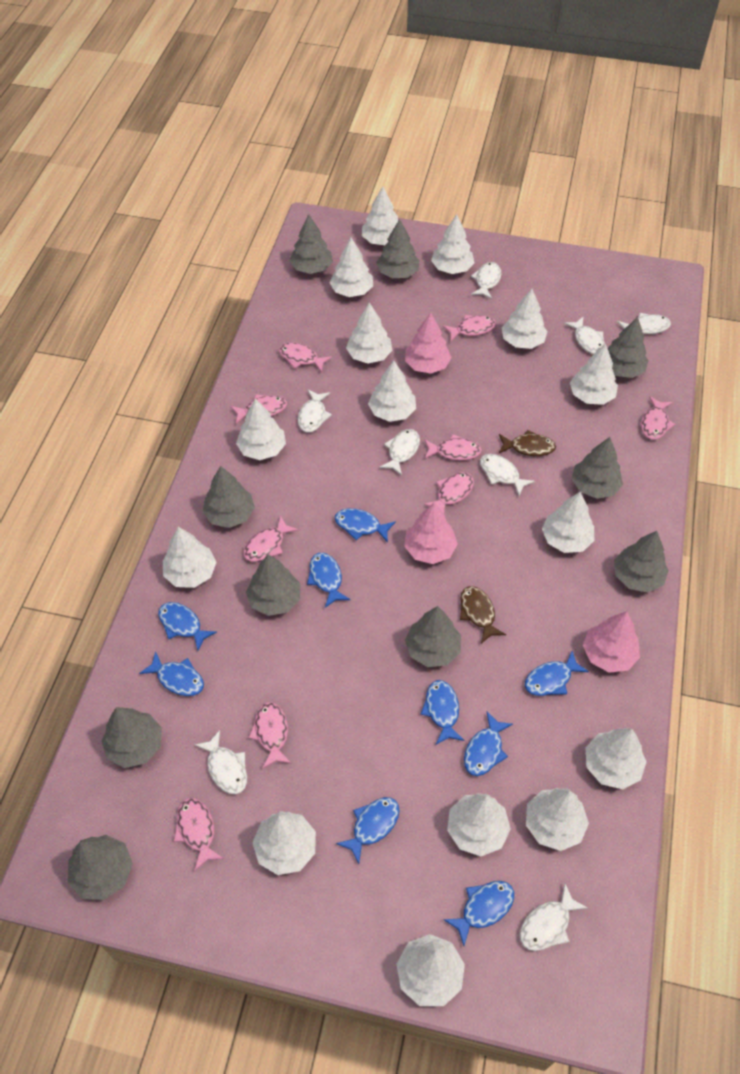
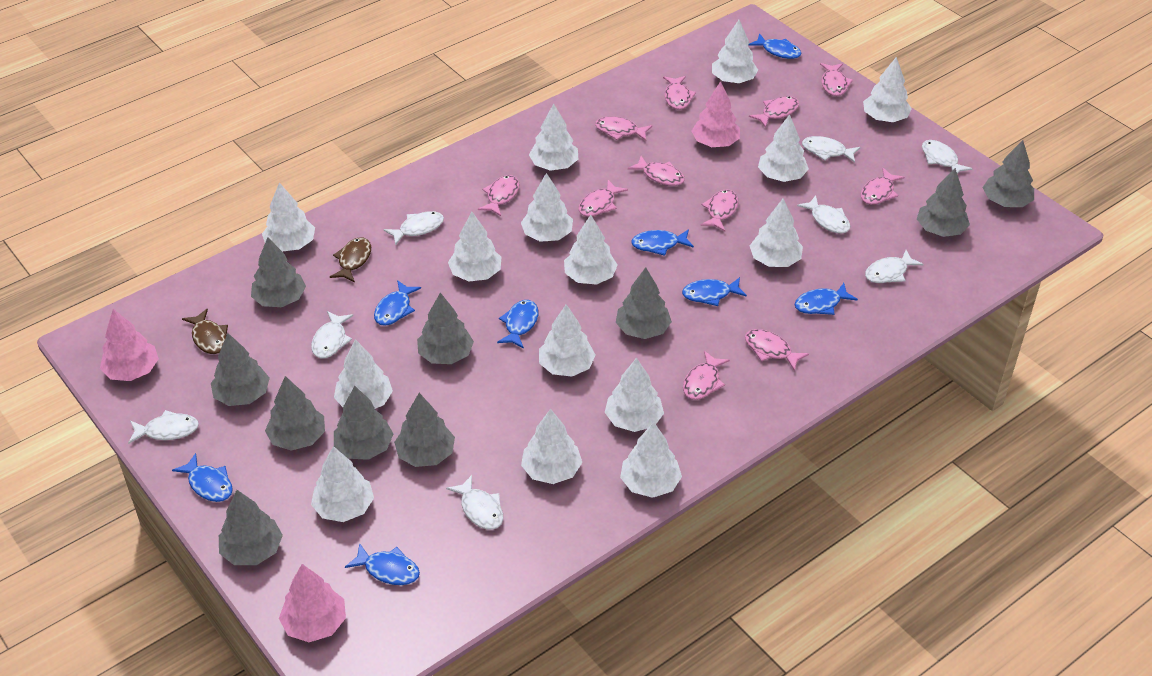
blue fish: 9 -> 8
pink fish: 9 -> 11

